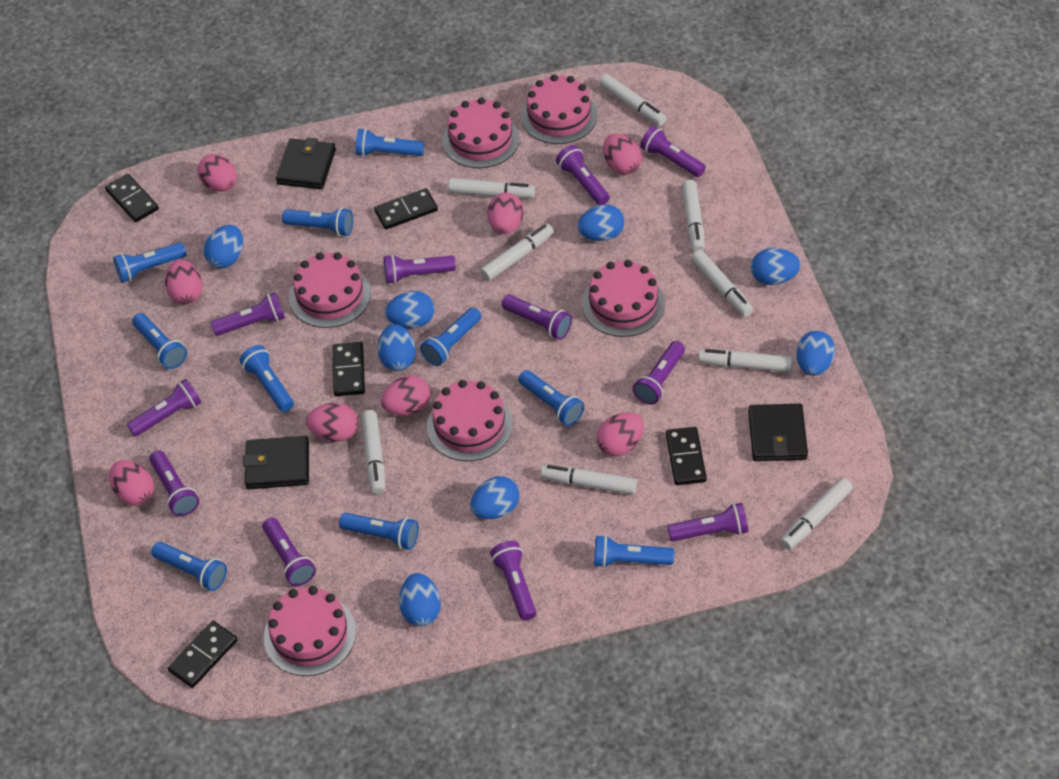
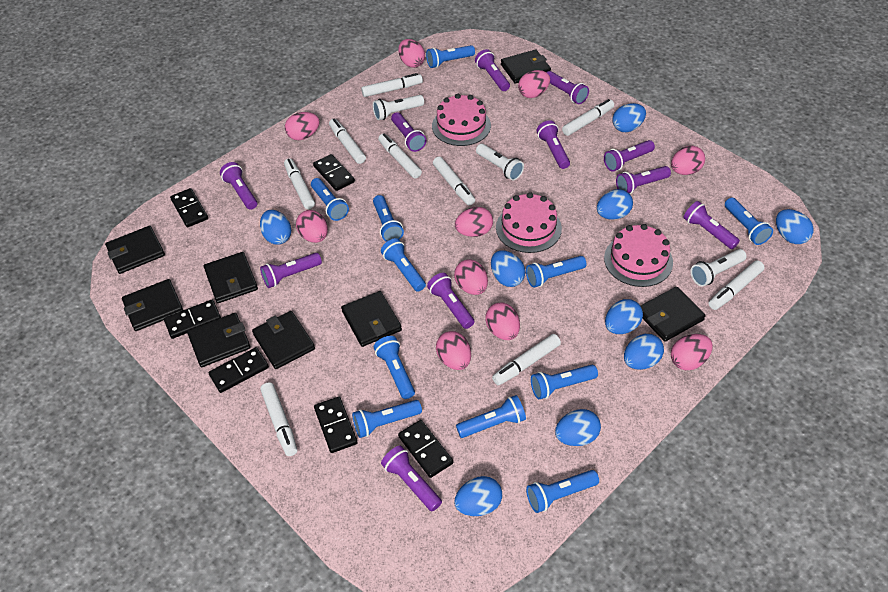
black domino: 5 -> 6
black wallet: 3 -> 8
blue egg: 8 -> 9
blue flashlight: 10 -> 11
pink cake: 6 -> 3
pink egg: 8 -> 10
white flashlight: 0 -> 3

